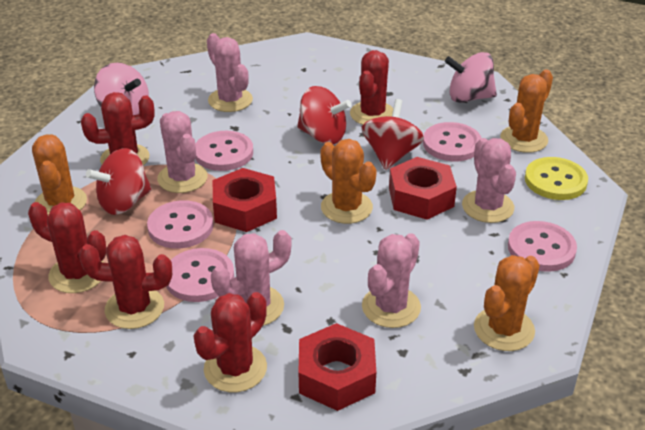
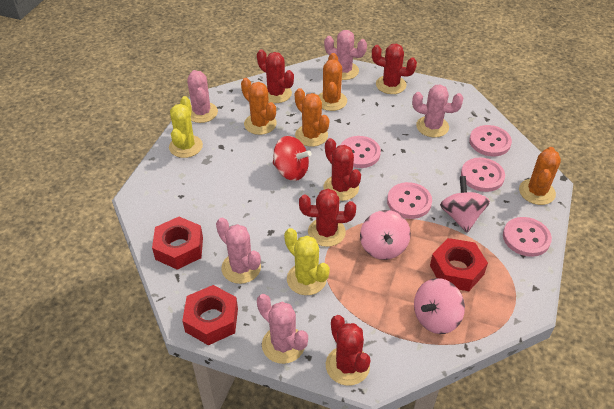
pink spinning top: 2 -> 3
red spinning top: 3 -> 1
yellow button: 1 -> 0
yellow cactus: 0 -> 2

